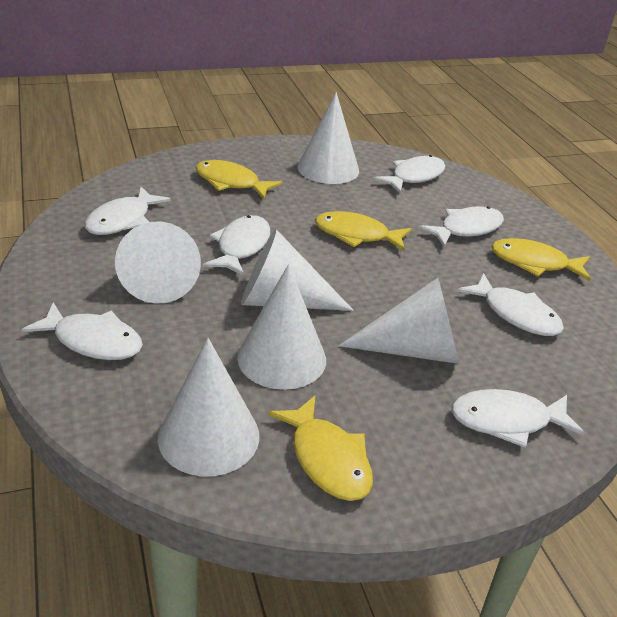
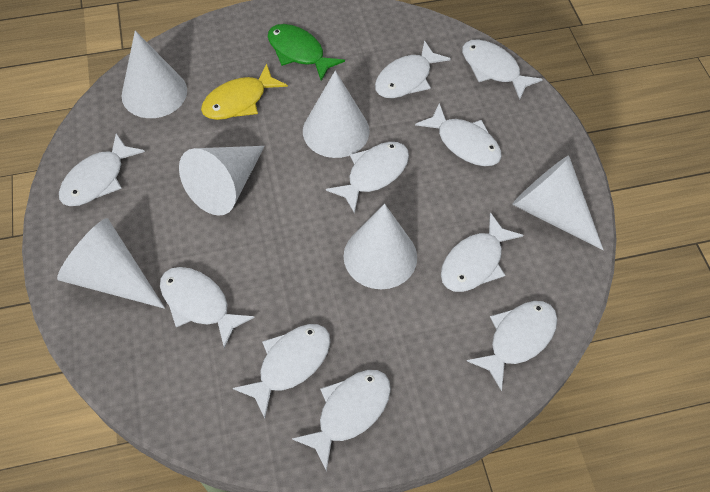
green fish: 0 -> 1
white fish: 7 -> 10
yellow fish: 4 -> 1

